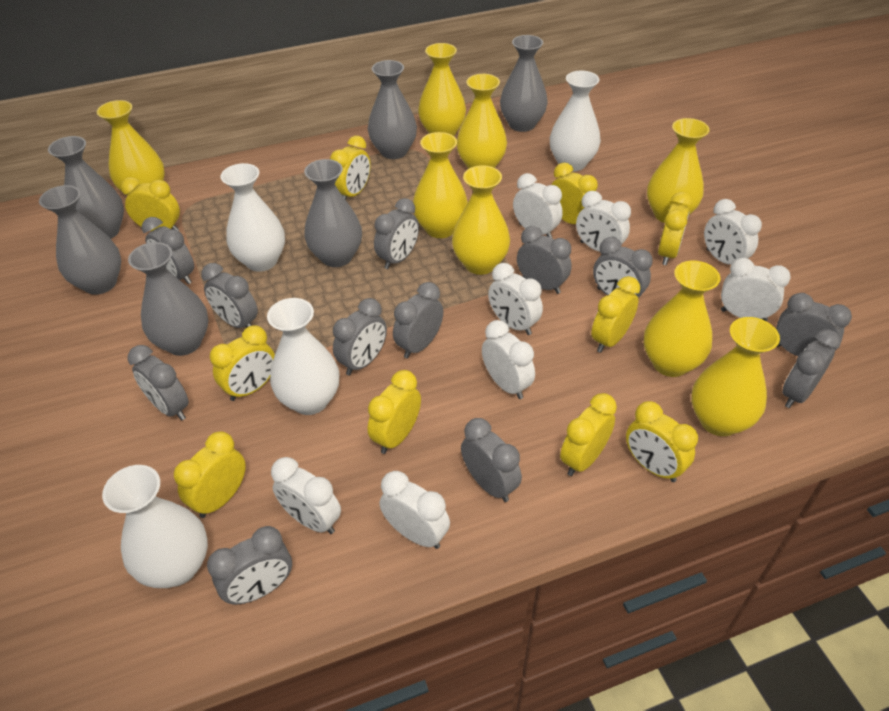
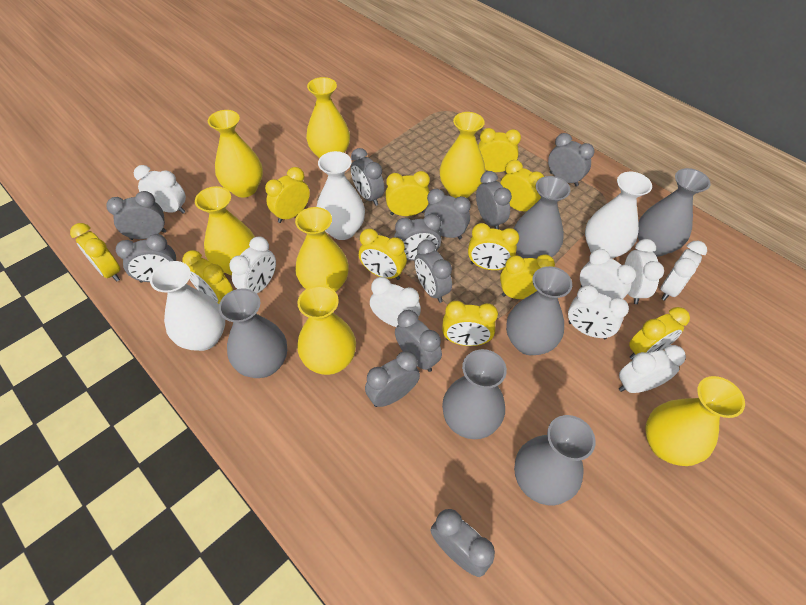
grey clock: 12 -> 11
white vase: 4 -> 3
yellow clock: 10 -> 11
yellow vase: 8 -> 7

